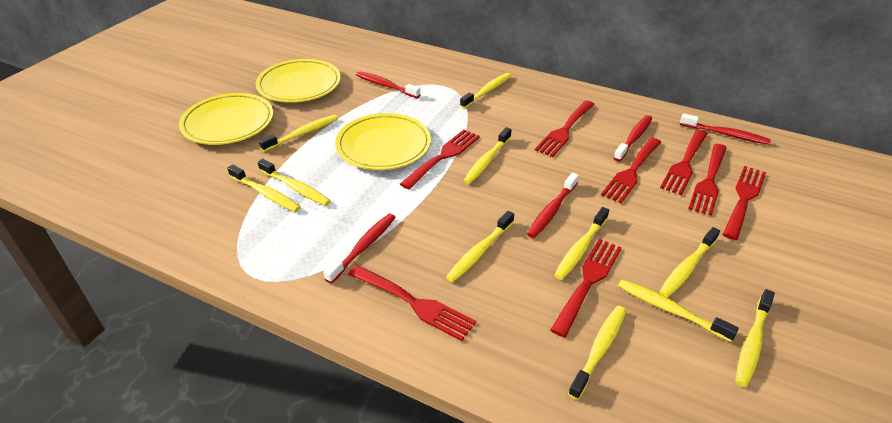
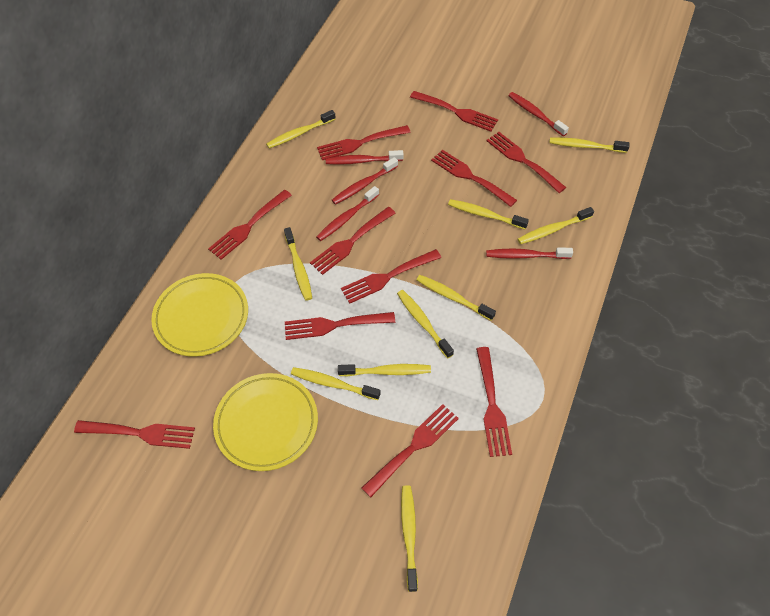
red fork: 8 -> 11
yellow plate: 3 -> 2
yellow toothbrush: 11 -> 10

